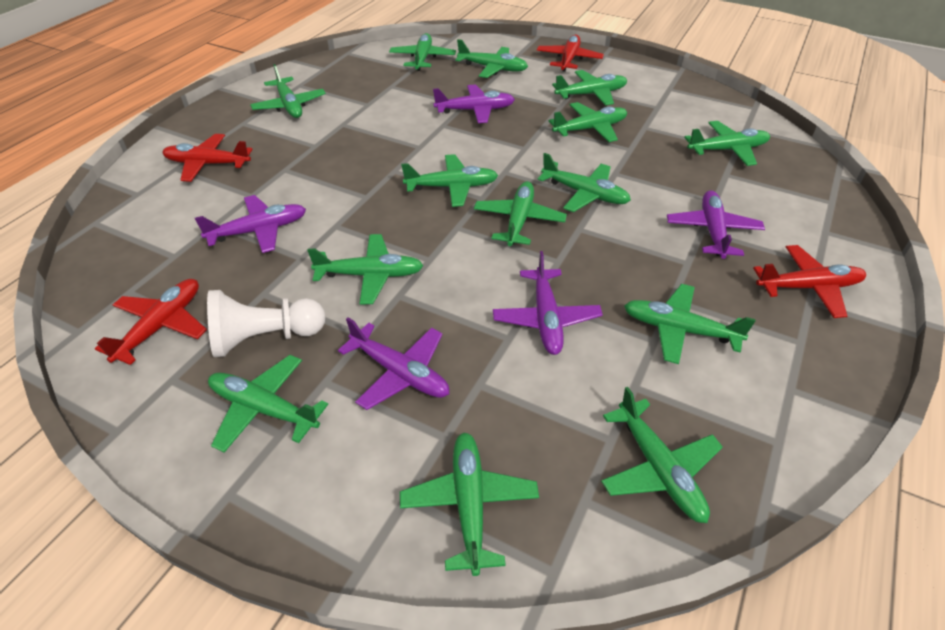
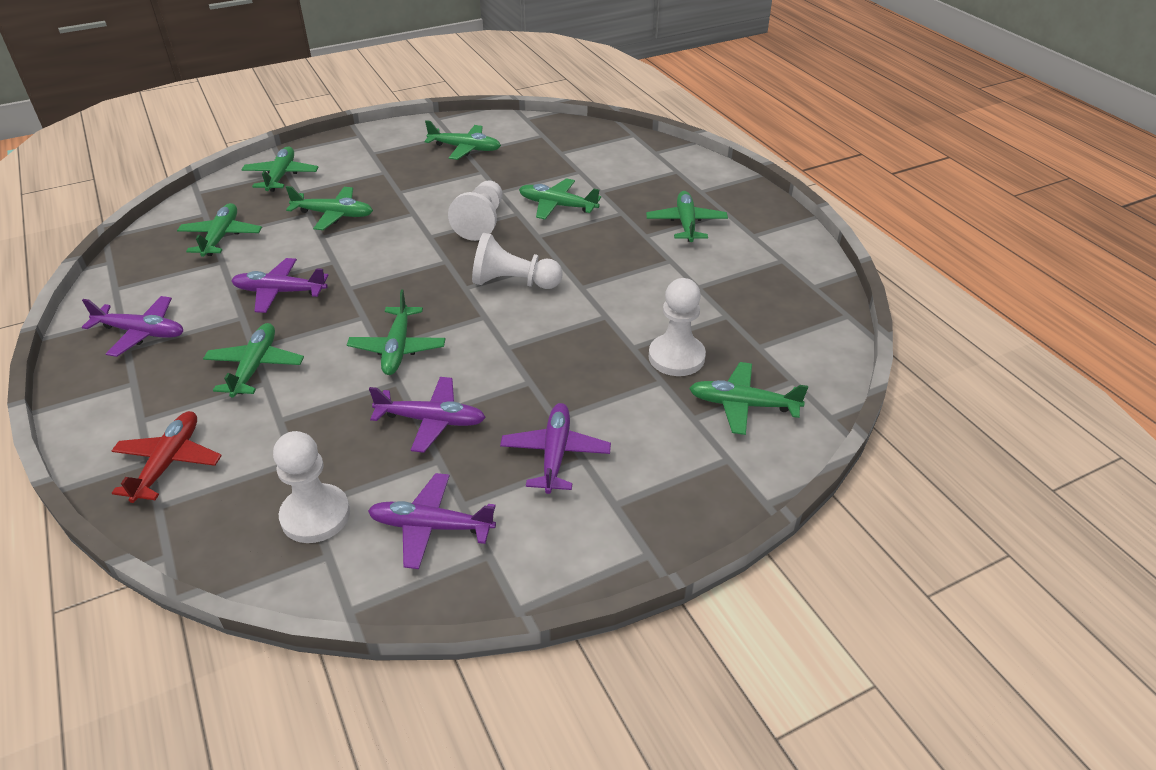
green plane: 14 -> 9
red plane: 4 -> 1
white pawn: 1 -> 4

